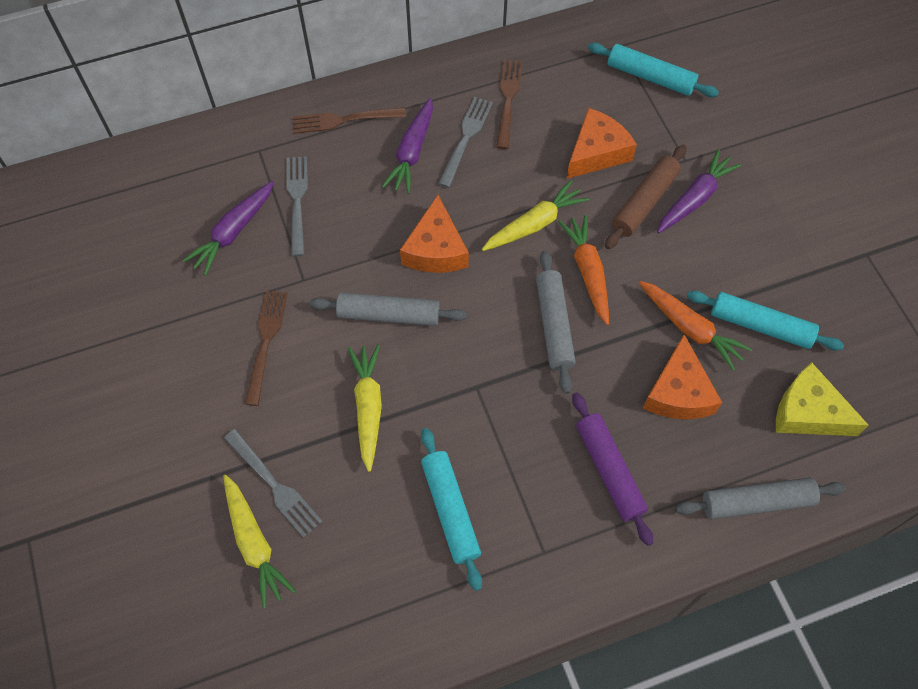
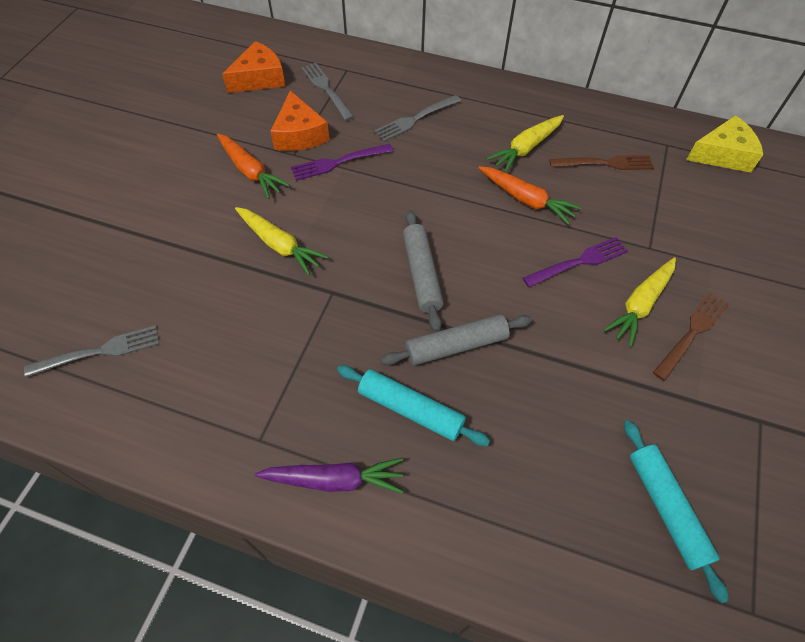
brown fork: 3 -> 2
brown rolling pin: 1 -> 0
grey rolling pin: 3 -> 2
orange cheese: 3 -> 2
purple carrot: 3 -> 1
purple fork: 0 -> 2
purple rolling pin: 1 -> 0
turquoise rolling pin: 3 -> 2

